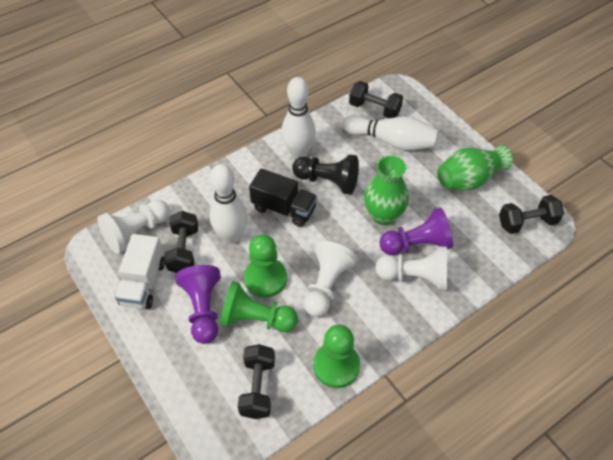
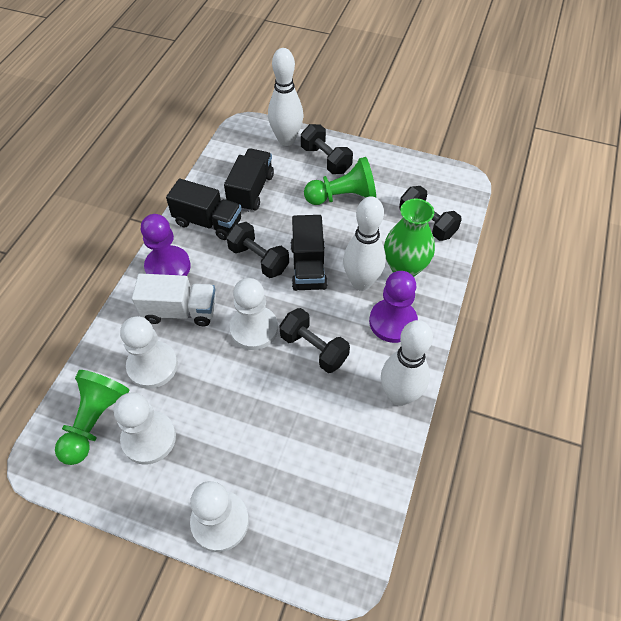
black pawn: 1 -> 0
black truck: 1 -> 3
green pawn: 3 -> 2
green vase: 2 -> 1
white pawn: 3 -> 4

